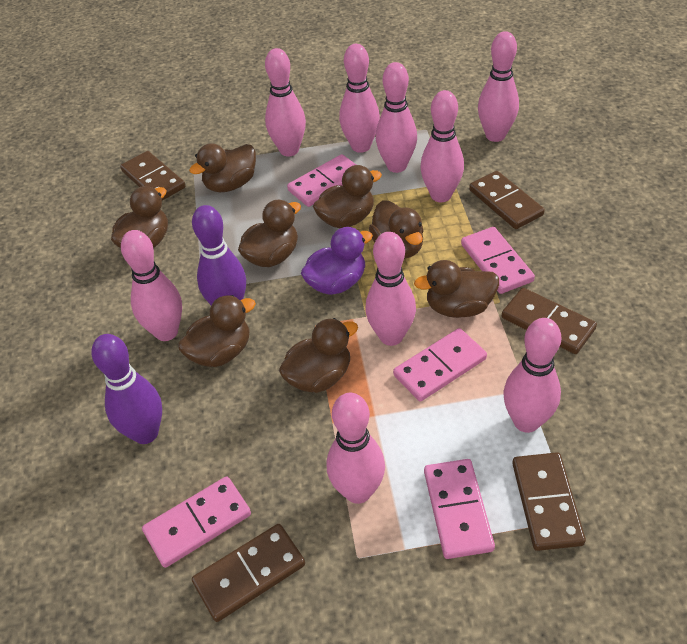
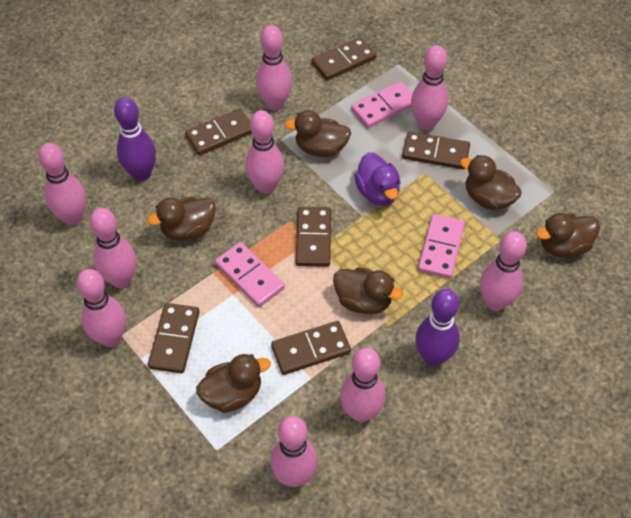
brown domino: 5 -> 6
brown duck: 8 -> 6
pink domino: 5 -> 3

